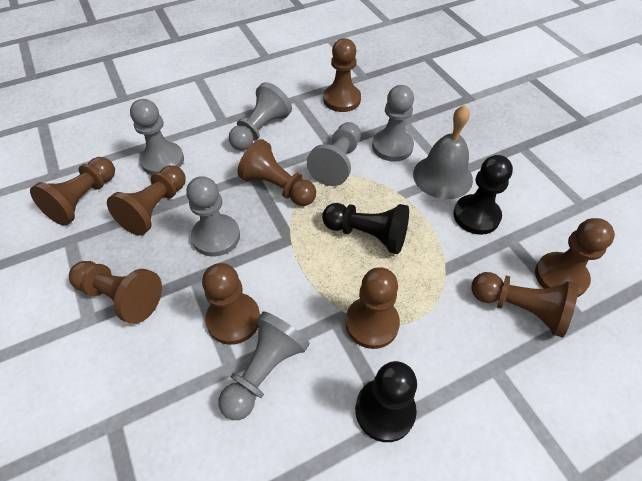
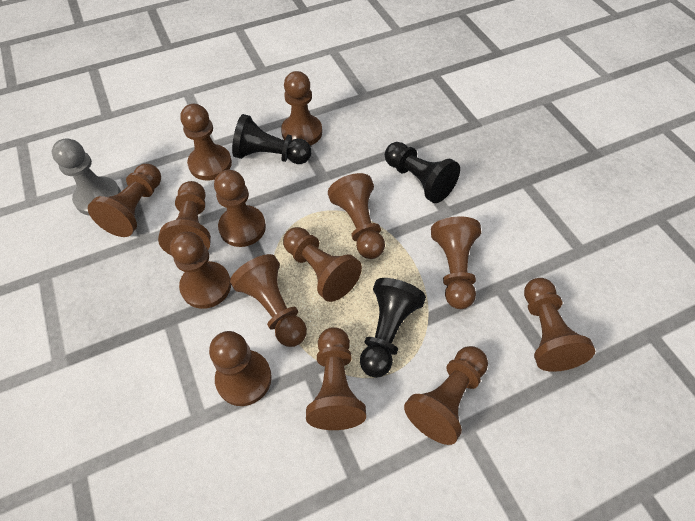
brown pawn: 9 -> 14
grey bell: 1 -> 0
grey pawn: 6 -> 1

